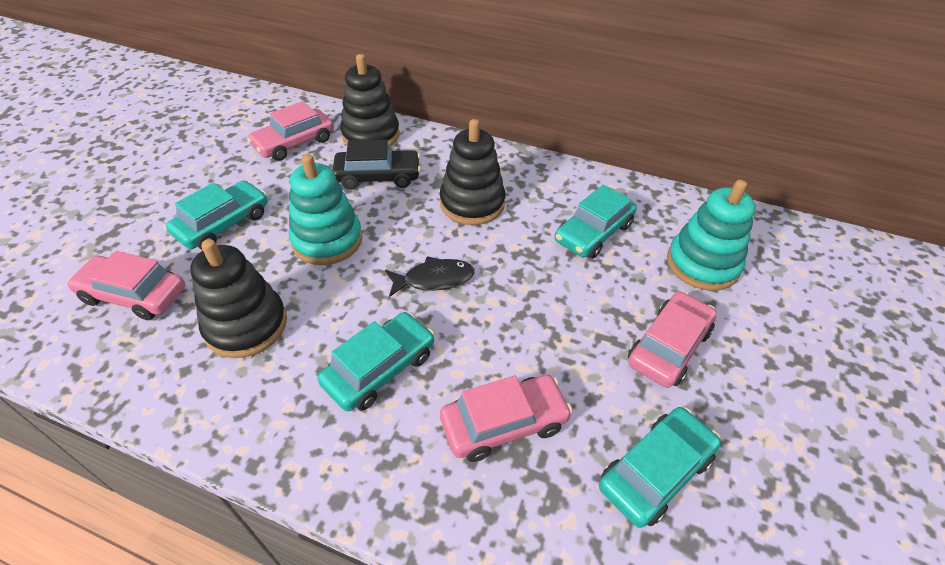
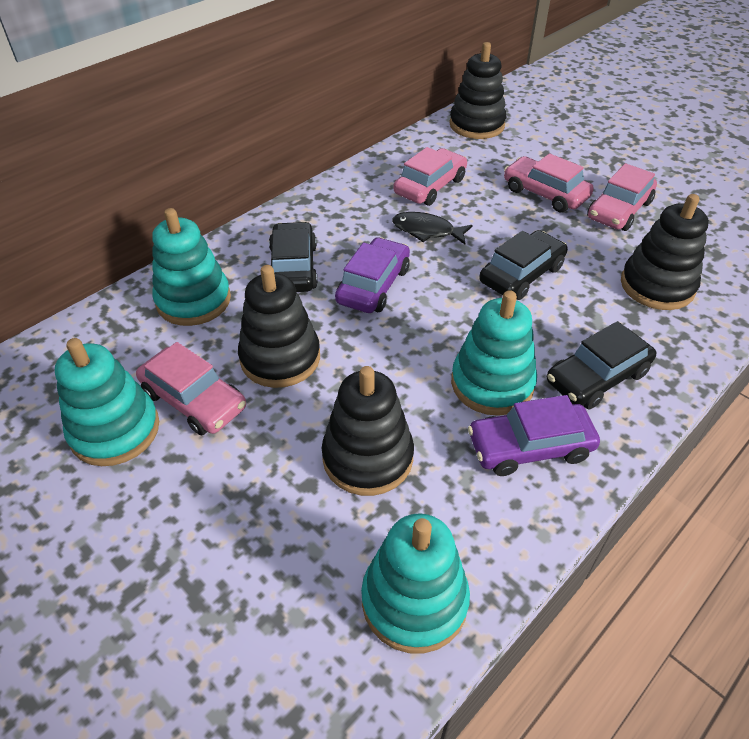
black car: 1 -> 3
black stacking toy: 3 -> 4
purple car: 0 -> 2
turquoise car: 4 -> 0
turquoise stacking toy: 2 -> 4

